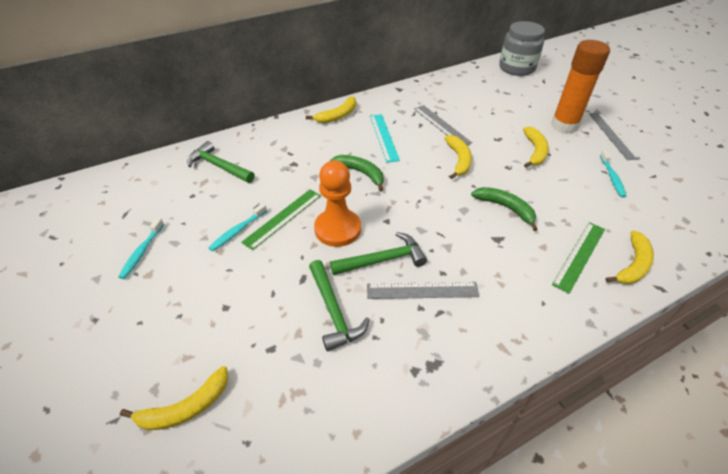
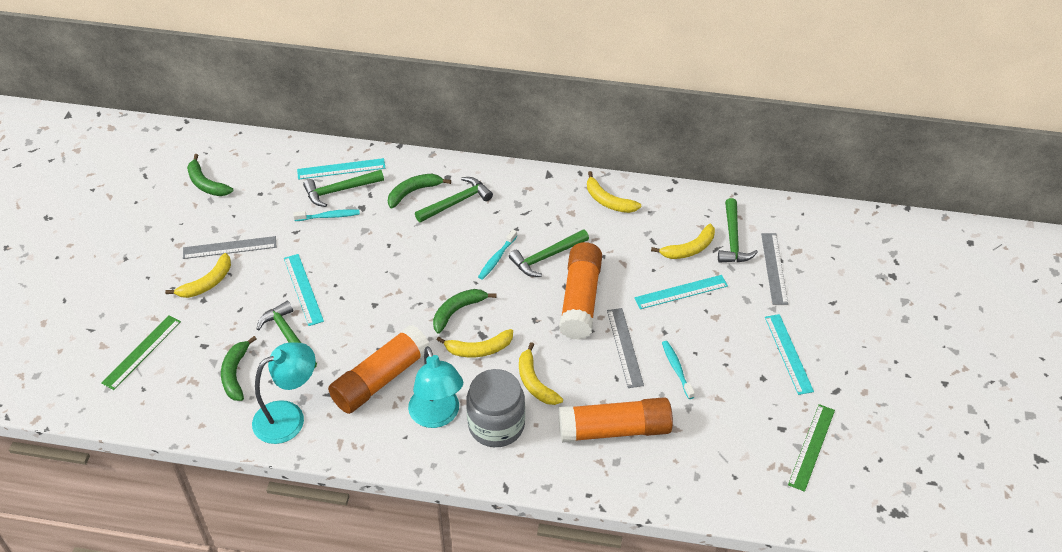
green banana: 2 -> 4
green hammer: 3 -> 5
orange glue stick: 1 -> 3
orange pawn: 1 -> 0
turquoise lamp: 0 -> 2
turquoise ruler: 1 -> 4

